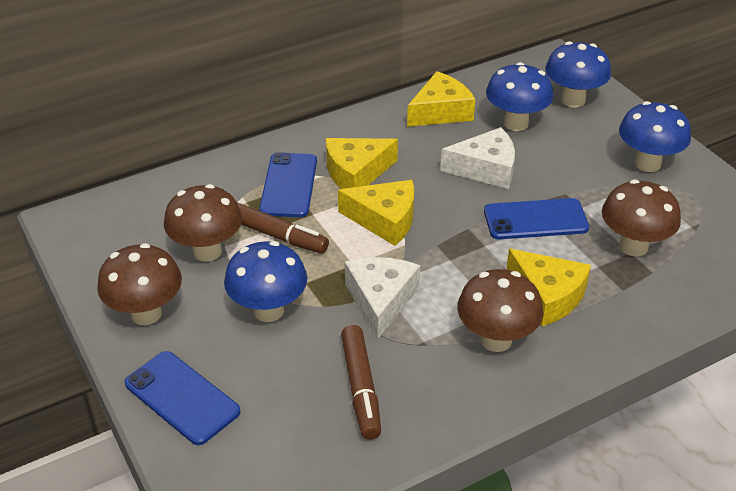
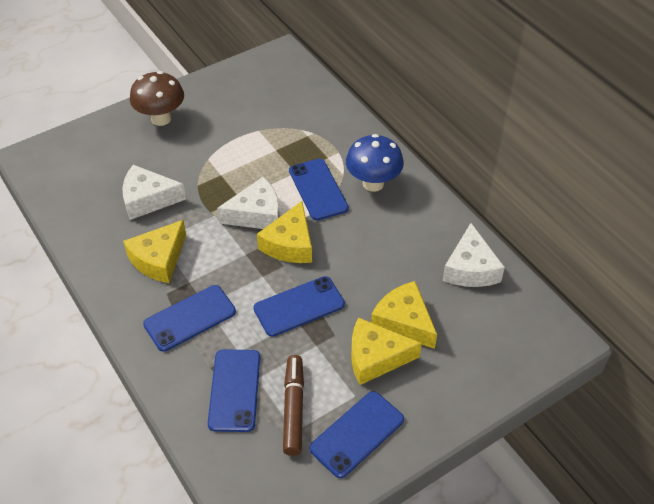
blue mushroom: 4 -> 1
blue phone: 3 -> 5
brown marker: 2 -> 1
brown mushroom: 4 -> 1
white cheese: 2 -> 3

